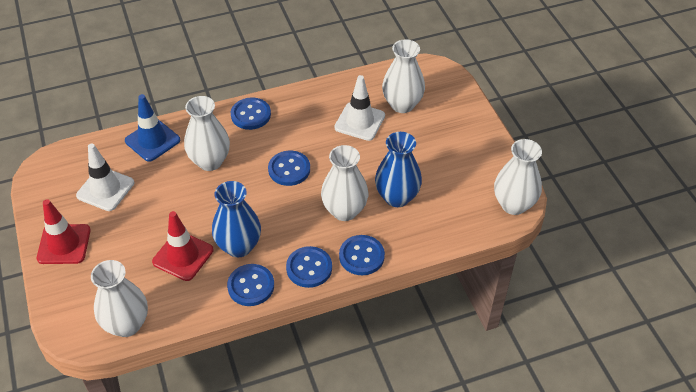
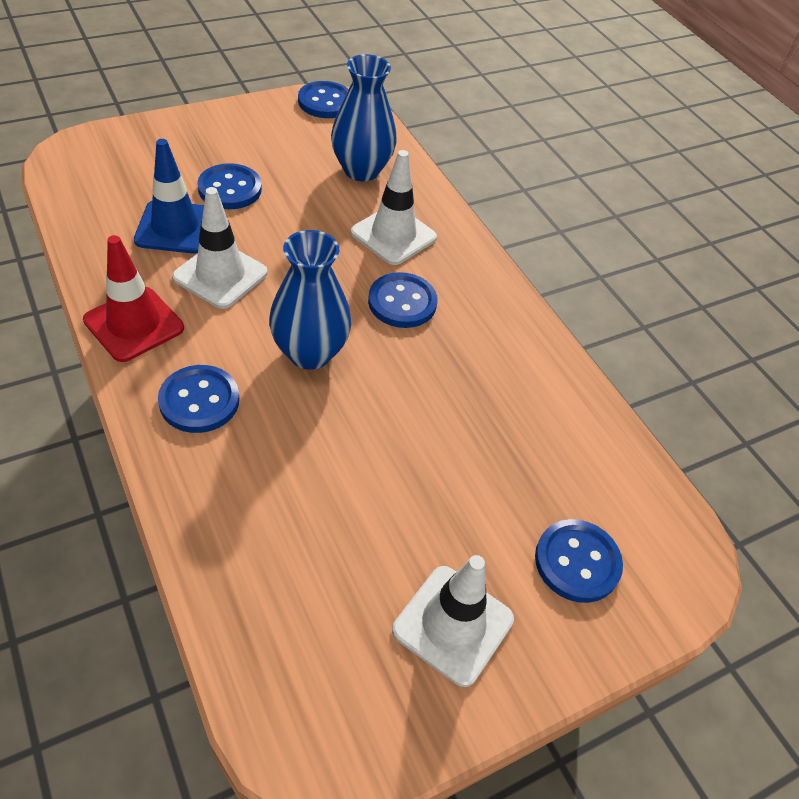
red traffic cone: 2 -> 1
white traffic cone: 2 -> 3
white vase: 5 -> 0

